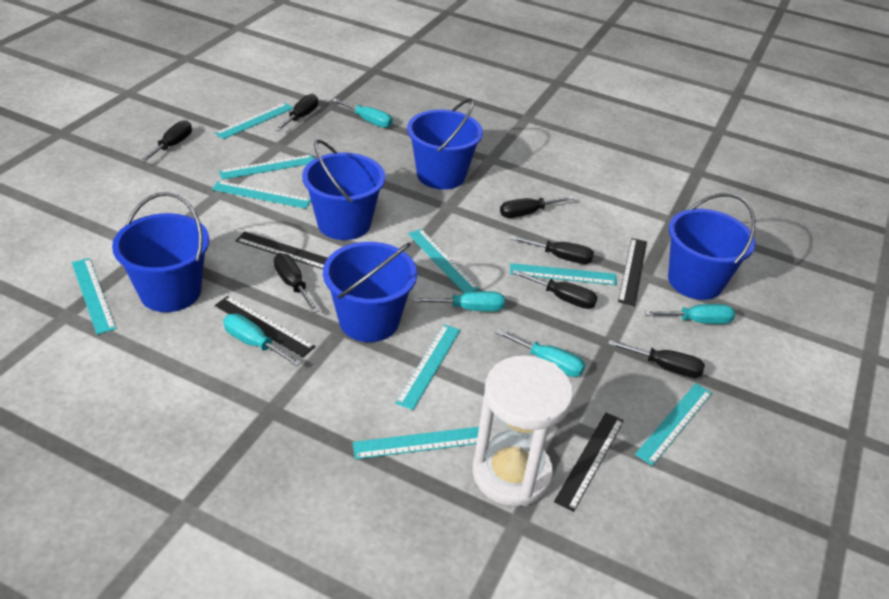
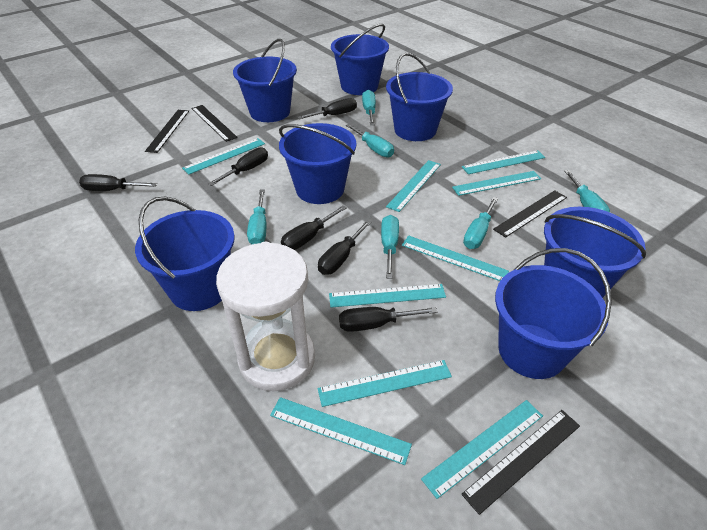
black screwdriver: 7 -> 6
blue bucket: 5 -> 7
turquoise screwdriver: 5 -> 6

